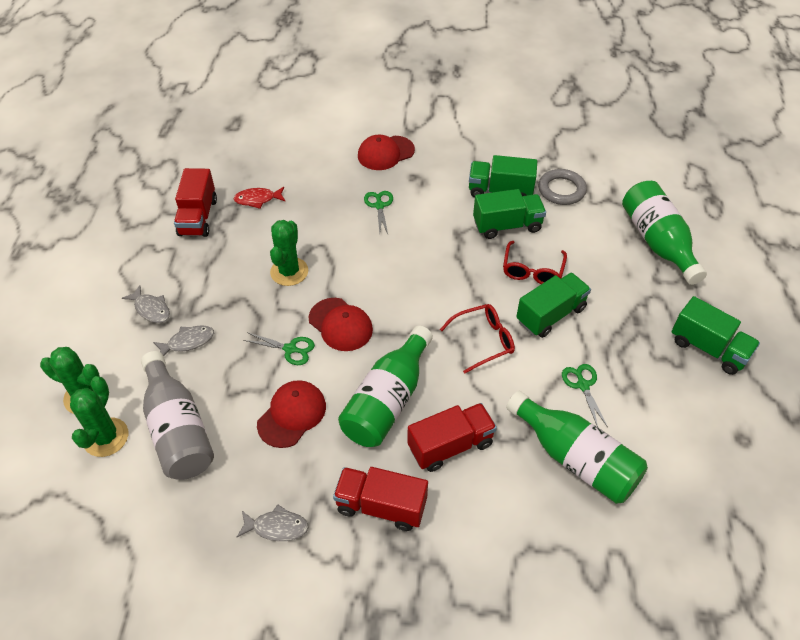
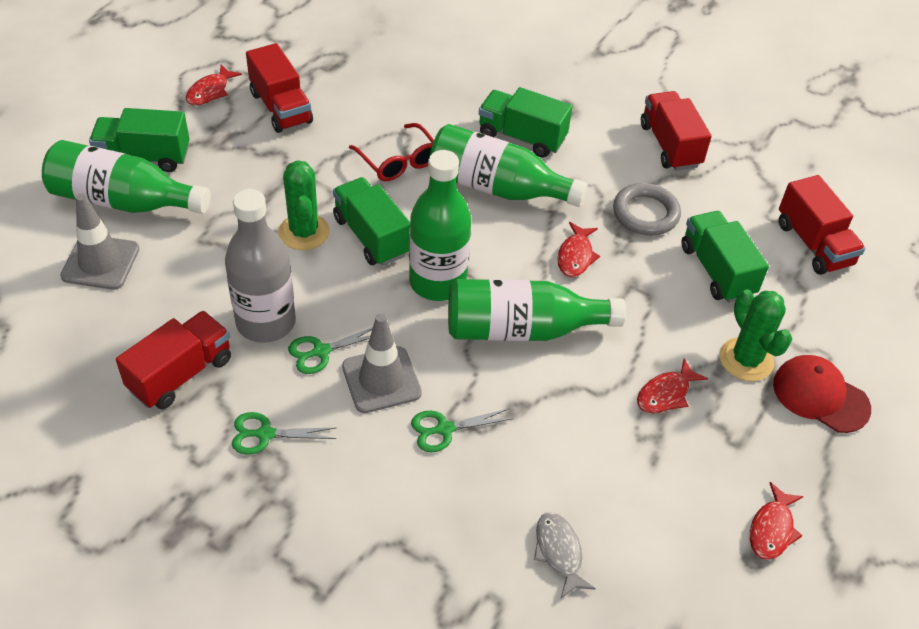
green bottle: 3 -> 4
green cactus: 3 -> 2
grey fish: 3 -> 1
grey traffic cone: 0 -> 2
red cap: 3 -> 1
red fish: 1 -> 4
red glasses: 2 -> 1
red truck: 3 -> 4

